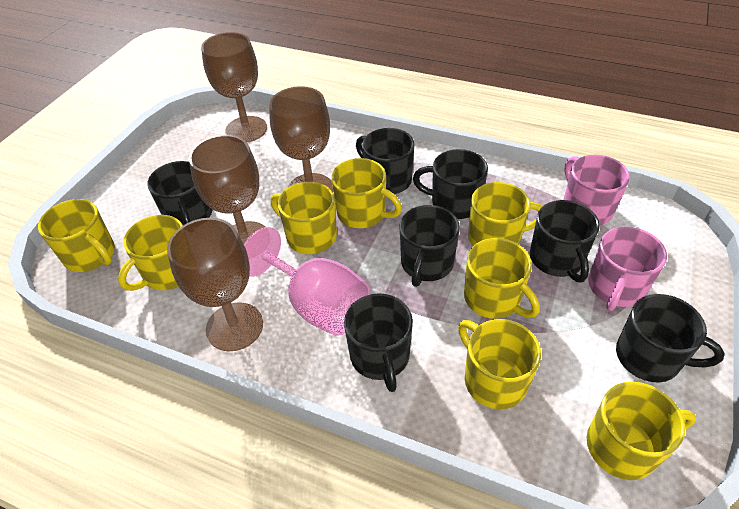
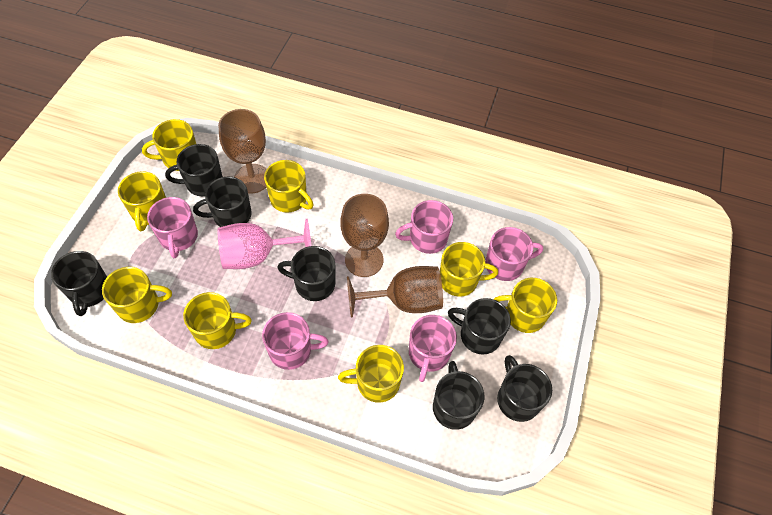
brown goblet: 4 -> 3
pink mug: 2 -> 5

